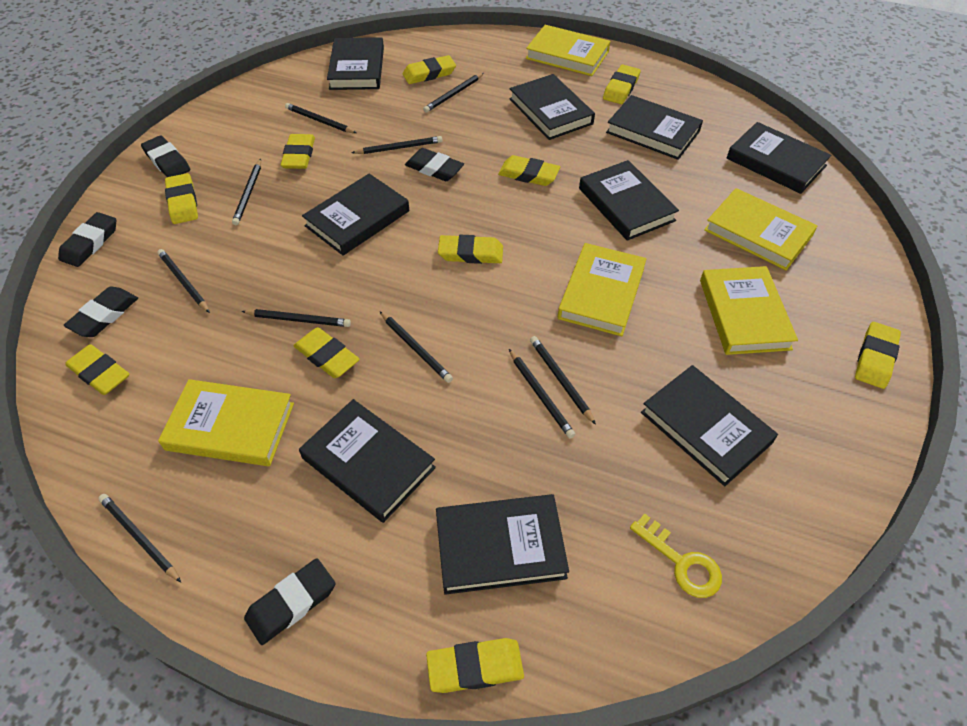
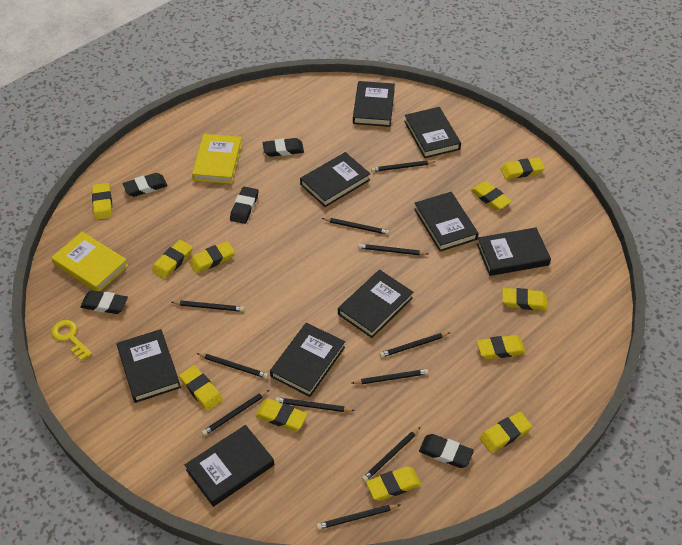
black pencil: 10 -> 11
yellow book: 5 -> 2
yellow eraser: 10 -> 11

